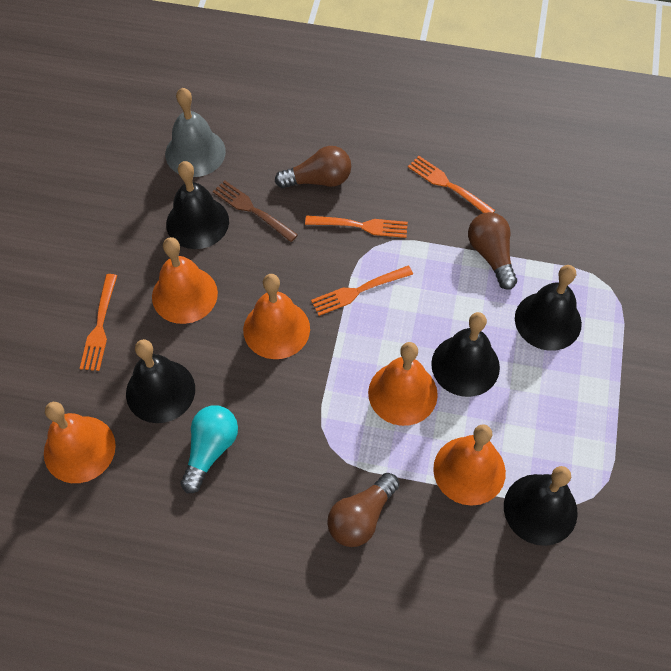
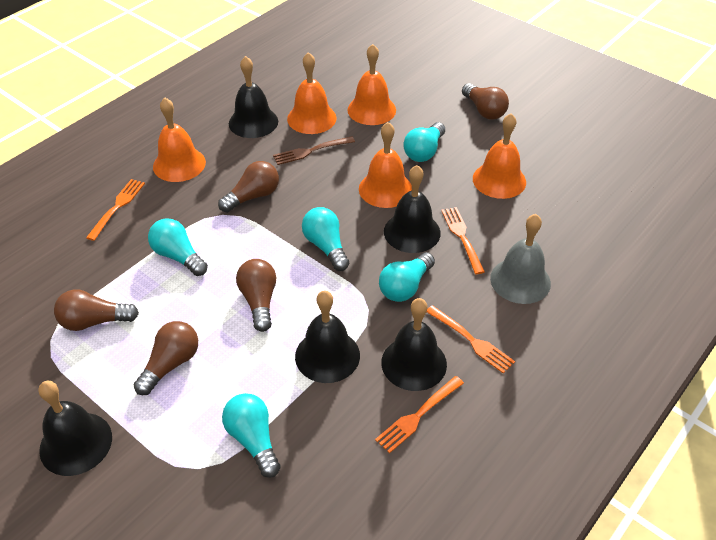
brown light bulb: 3 -> 5
turquoise light bulb: 1 -> 5

